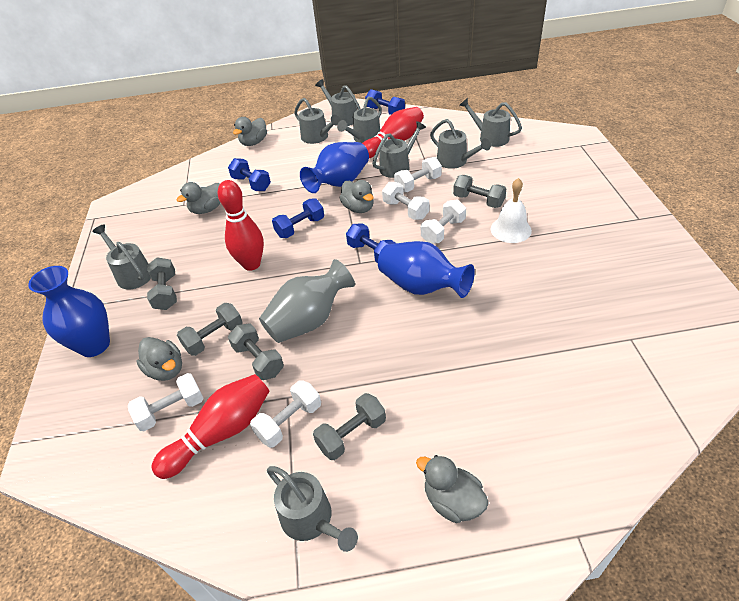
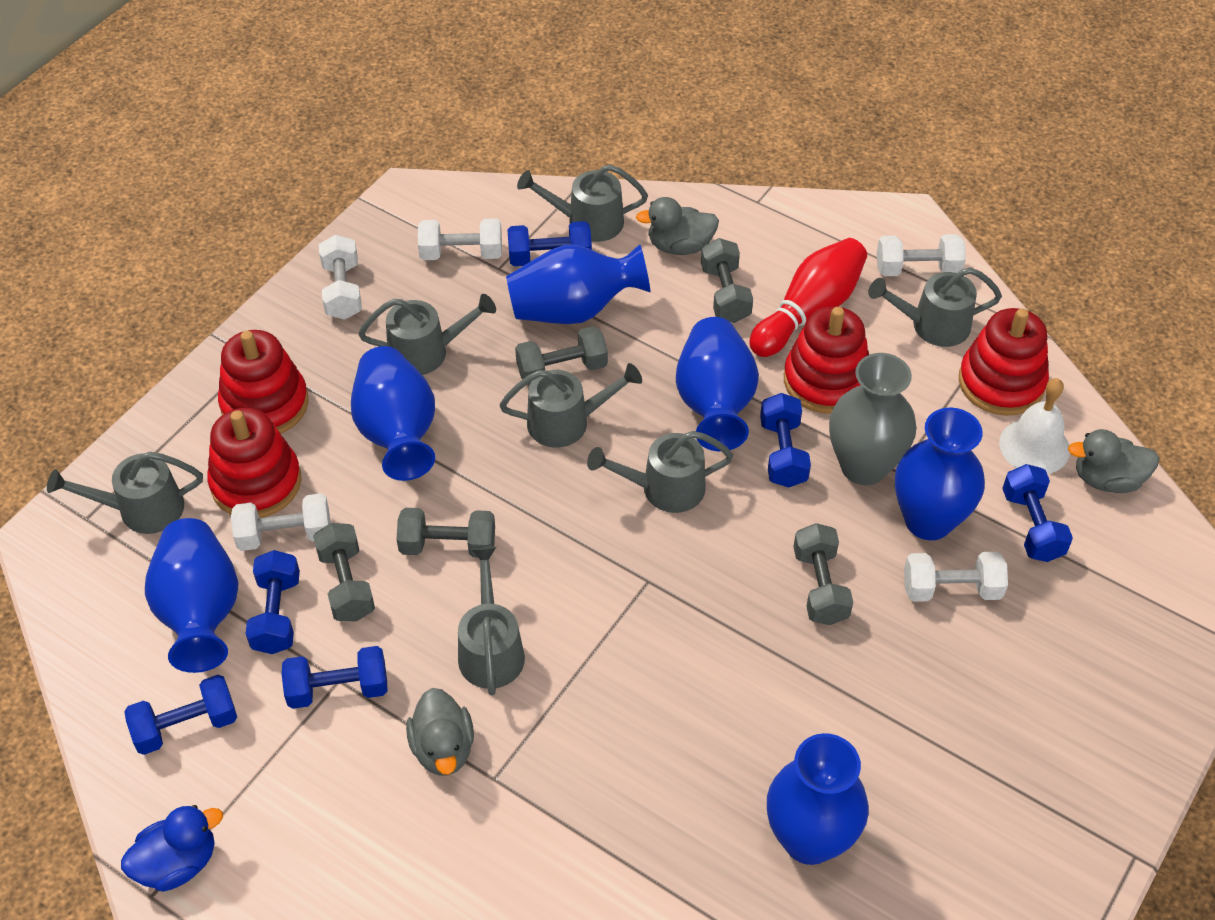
blue duck: 0 -> 1
blue dumbbell: 4 -> 6
blue vase: 3 -> 6
grey duck: 5 -> 3
grey watering can: 8 -> 7
red bowling pin: 3 -> 1
red stacking toy: 0 -> 4

